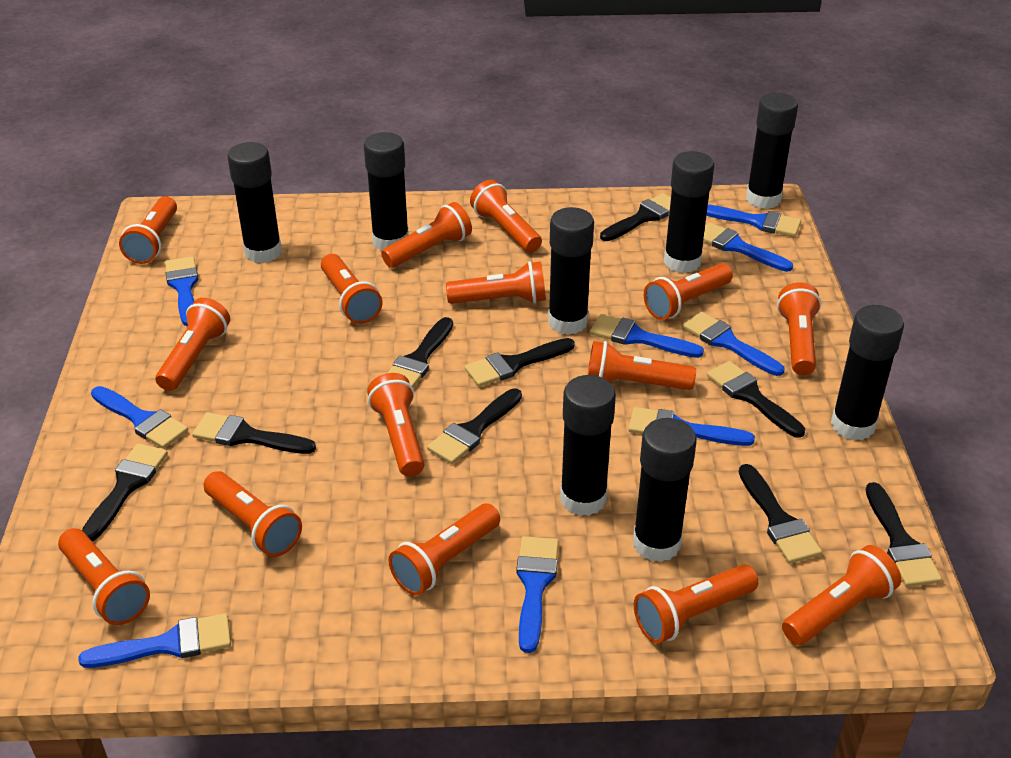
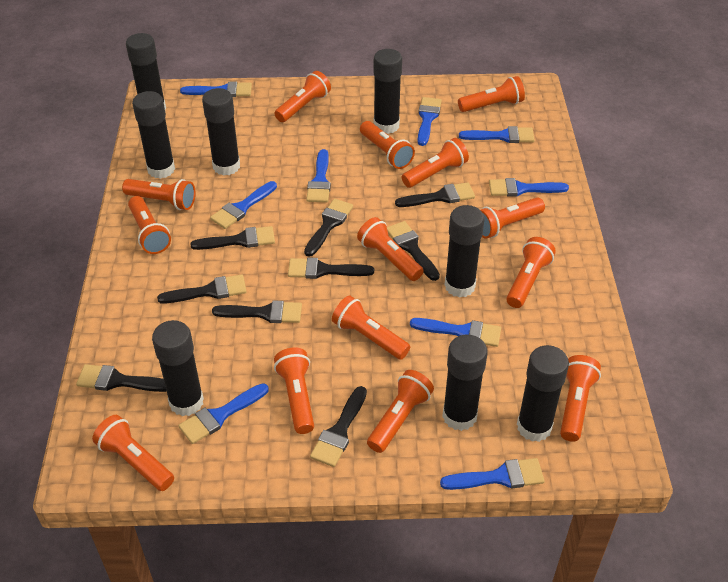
orange flashlight: 15 -> 14

